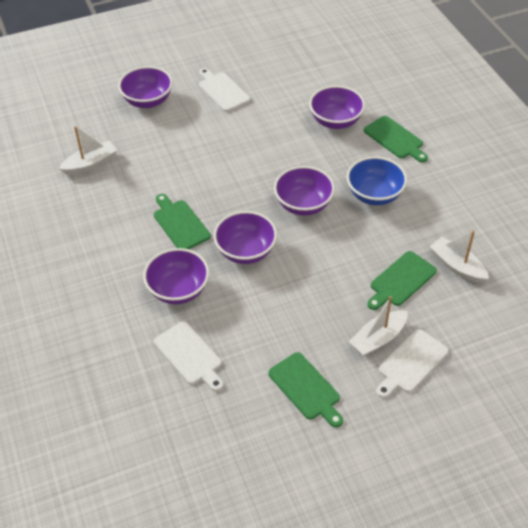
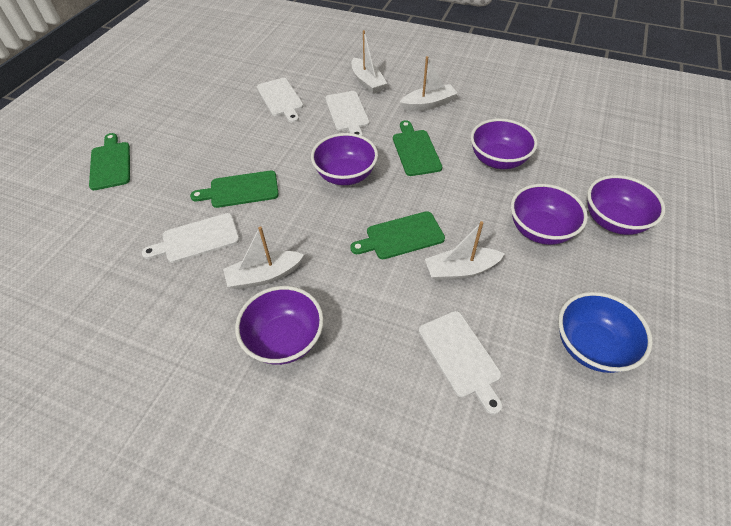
white boat: 3 -> 4
white cutting board: 3 -> 4

